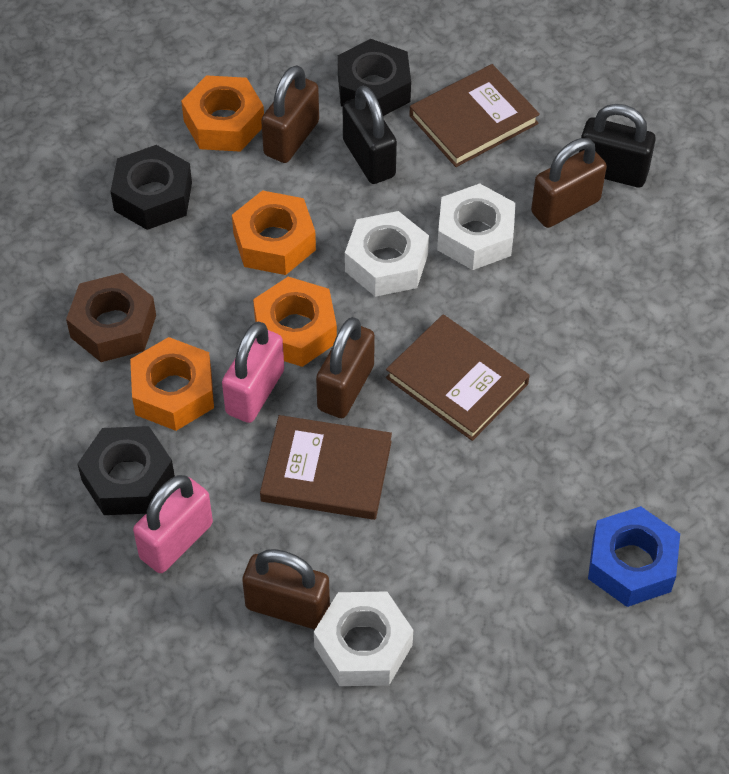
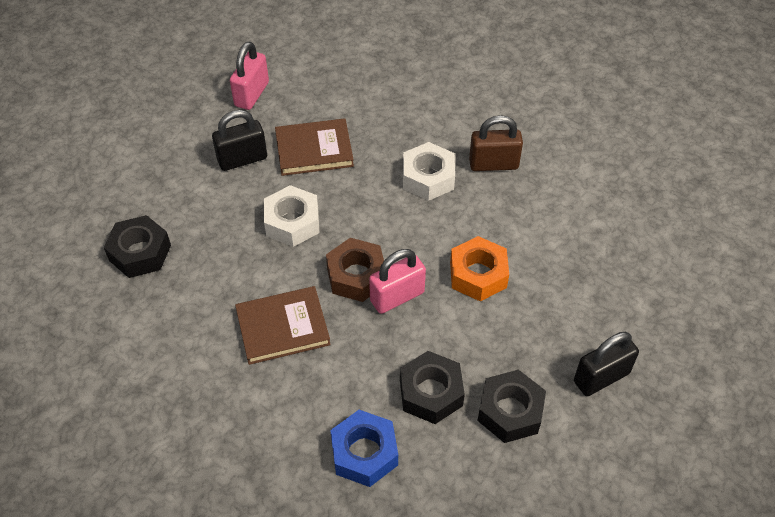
brown book: 3 -> 2
brown padlock: 4 -> 1
orange nut: 4 -> 1
white nut: 3 -> 2

